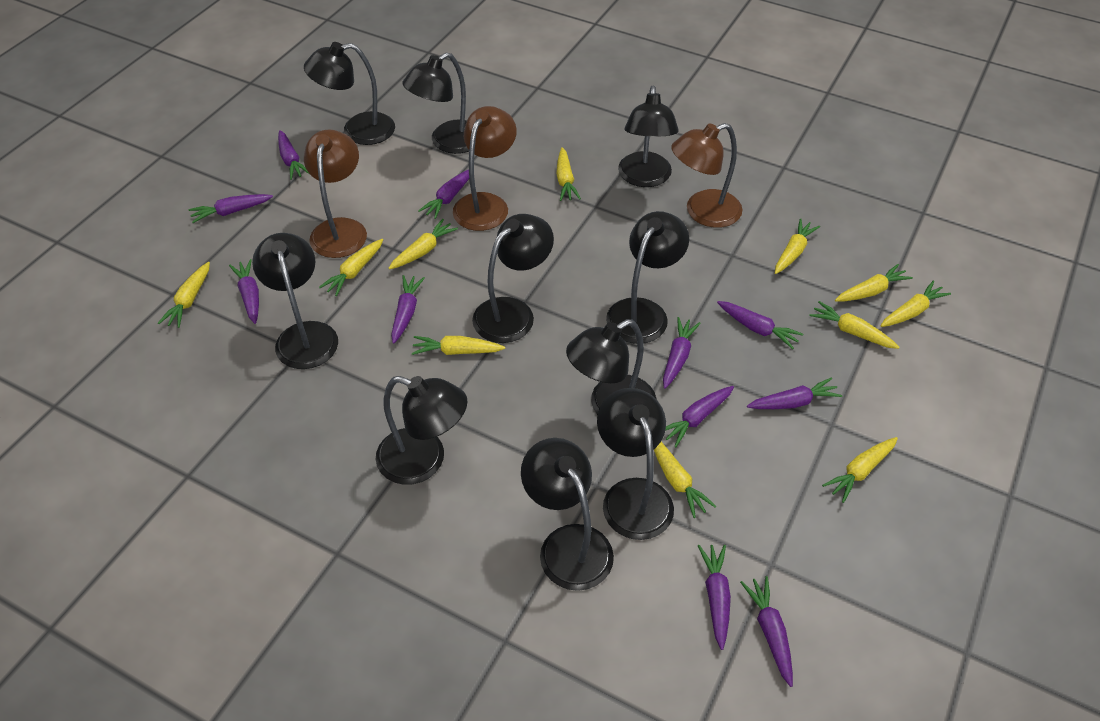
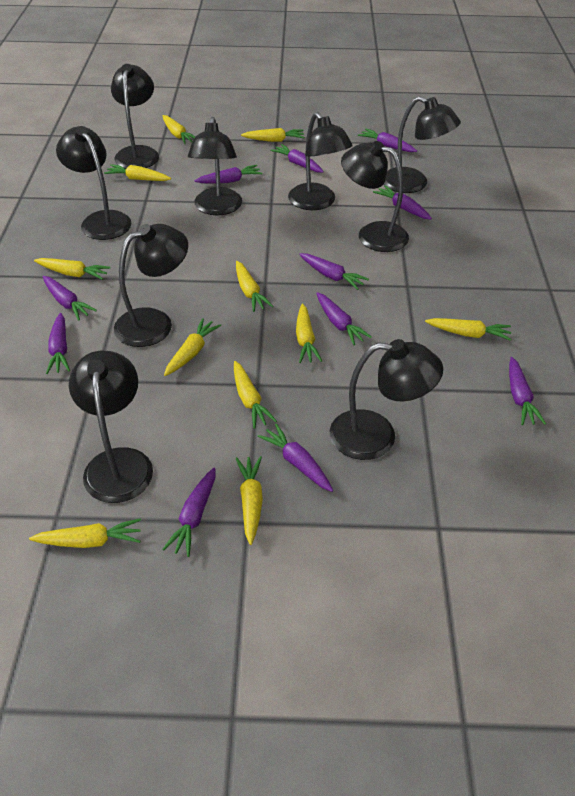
black lamp: 10 -> 9
brown lamp: 3 -> 0

